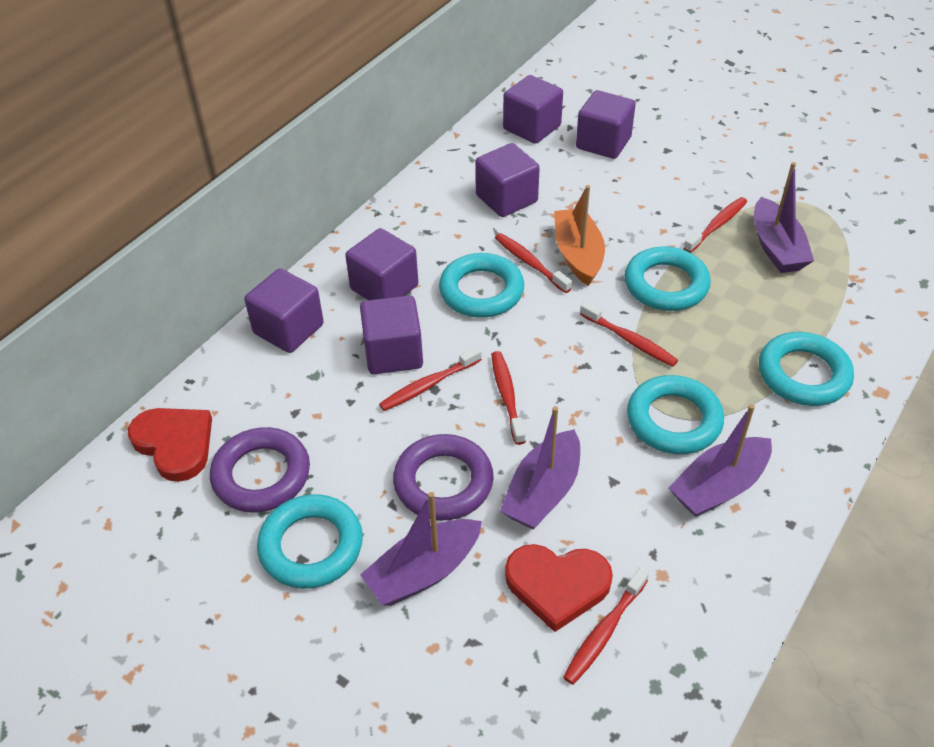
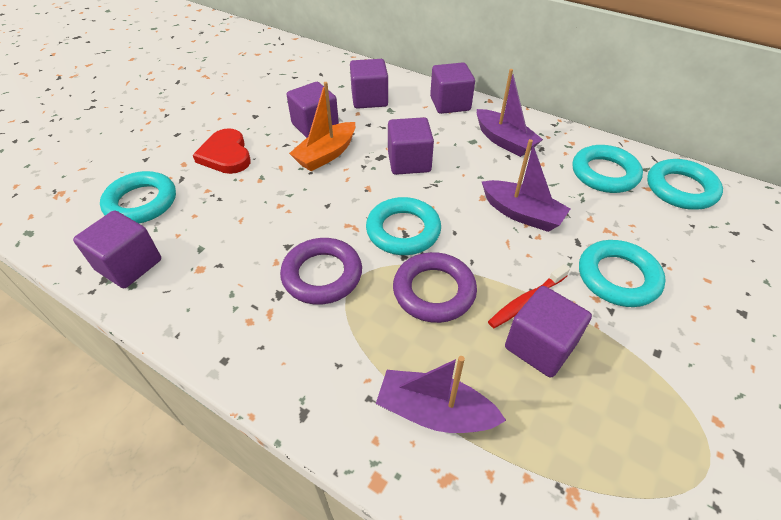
purple boat: 4 -> 3
red heart: 2 -> 1
red toothbrush: 6 -> 1

